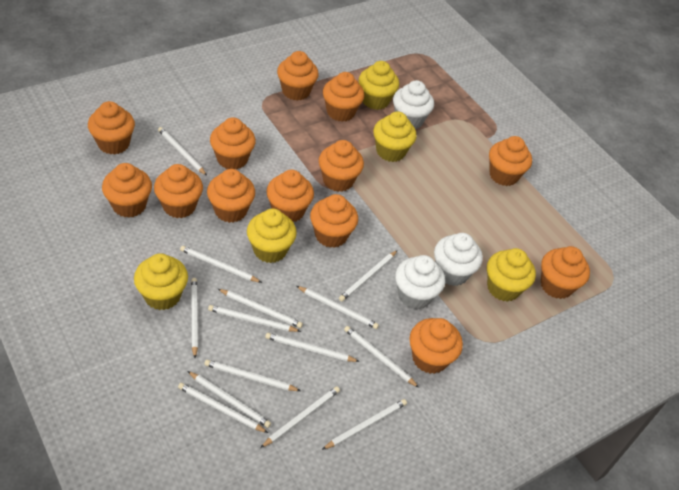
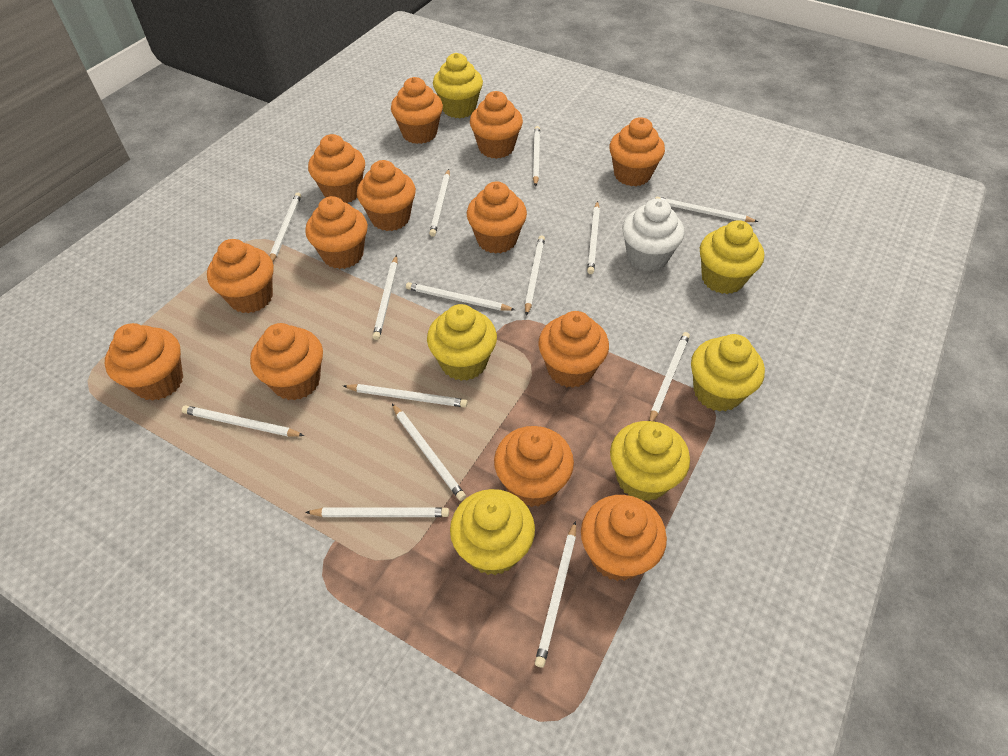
white cupcake: 3 -> 1
yellow cupcake: 5 -> 6

